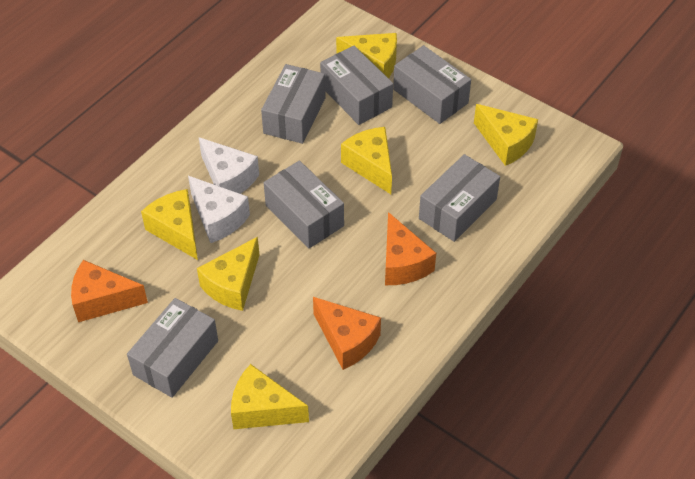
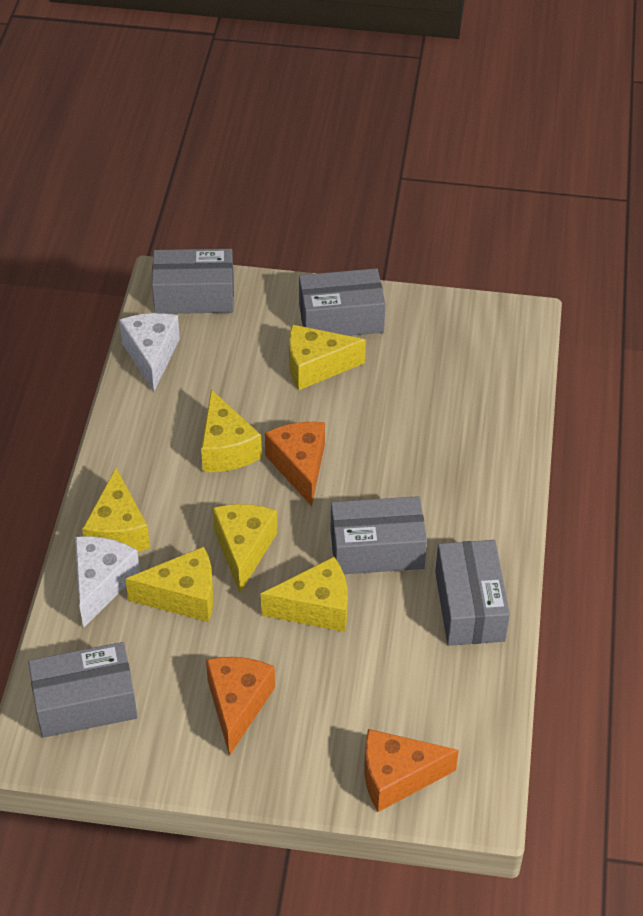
grey box: 6 -> 5

